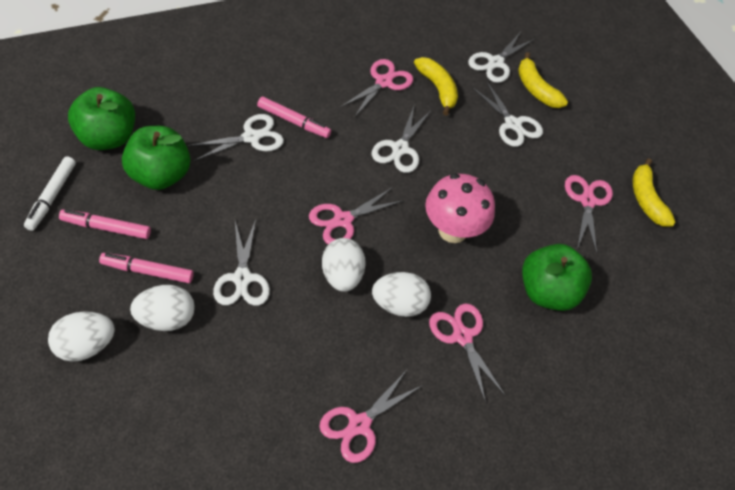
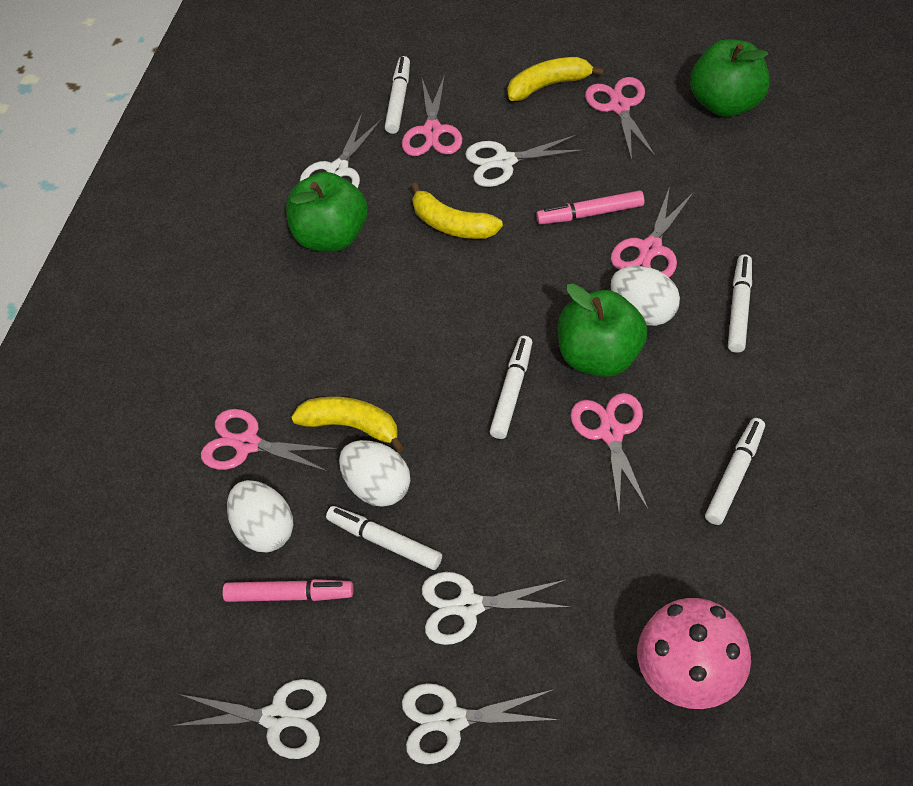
pink marker: 3 -> 2
white egg: 4 -> 3
white marker: 1 -> 5

